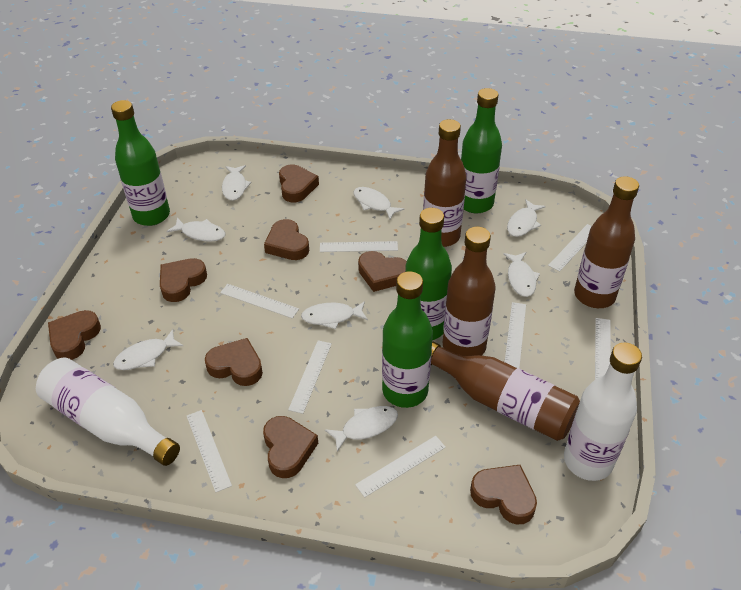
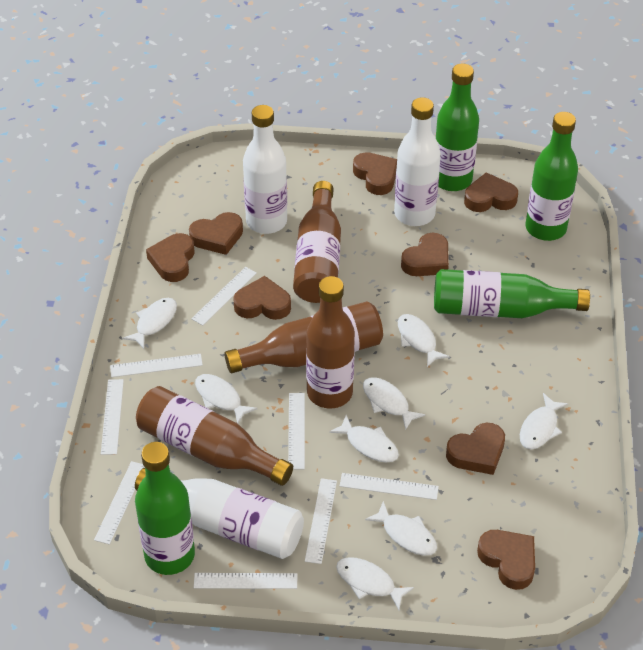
white bottle: 2 -> 3

